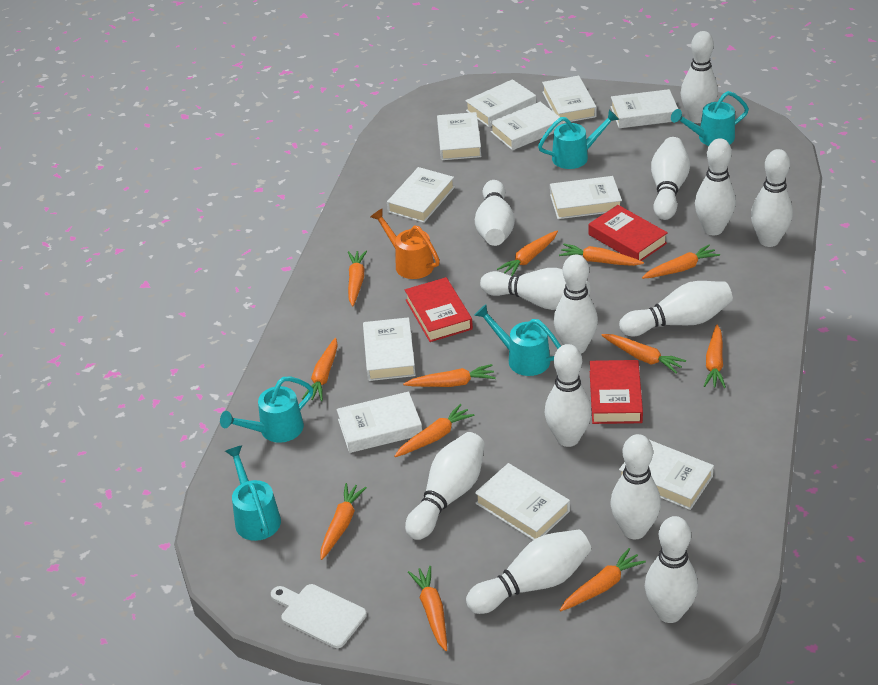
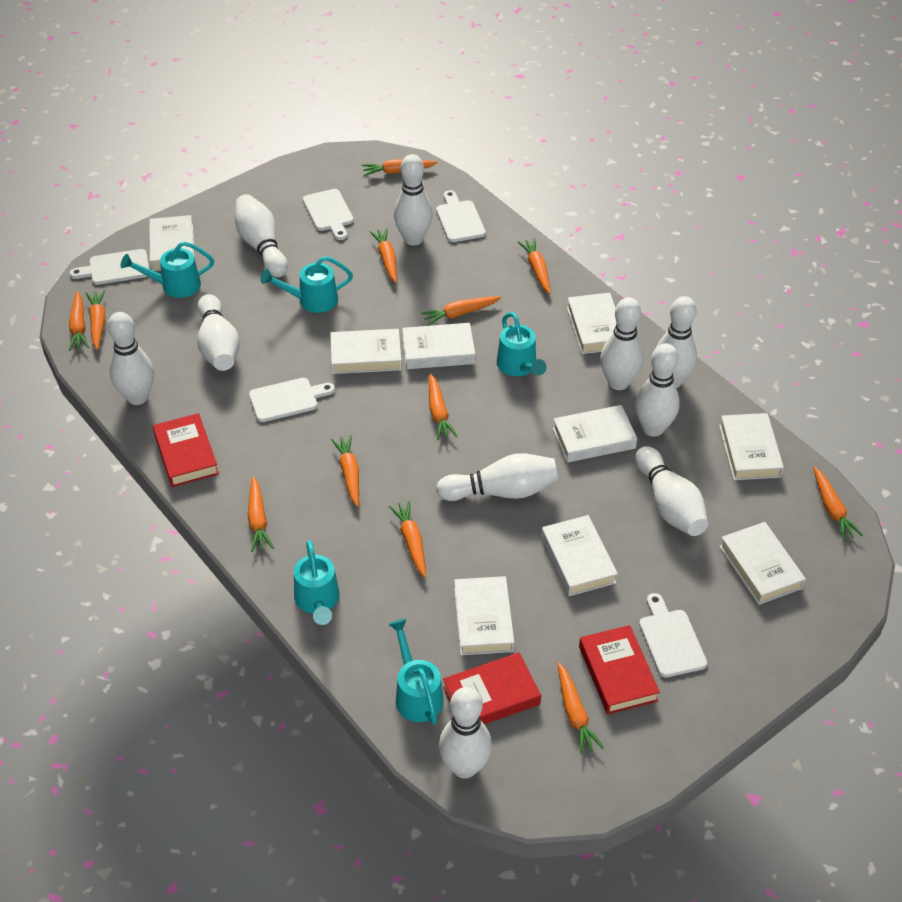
orange watering can: 1 -> 0
white book: 11 -> 9
white bowling pin: 13 -> 10
white cutting board: 1 -> 5

